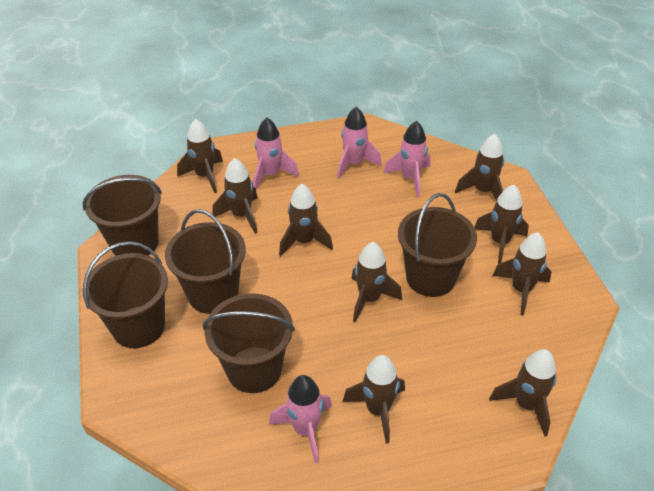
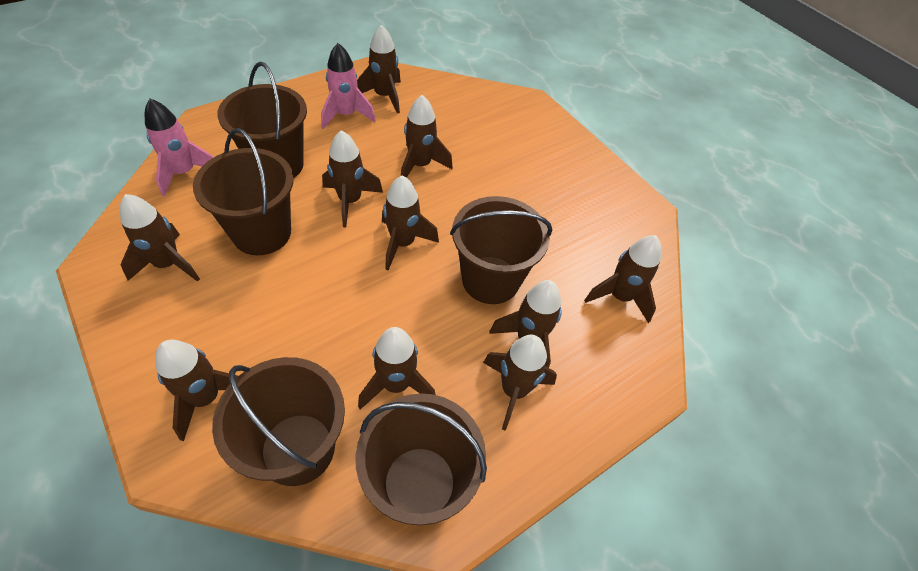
brown rocket: 9 -> 10
pink rocket: 4 -> 2

